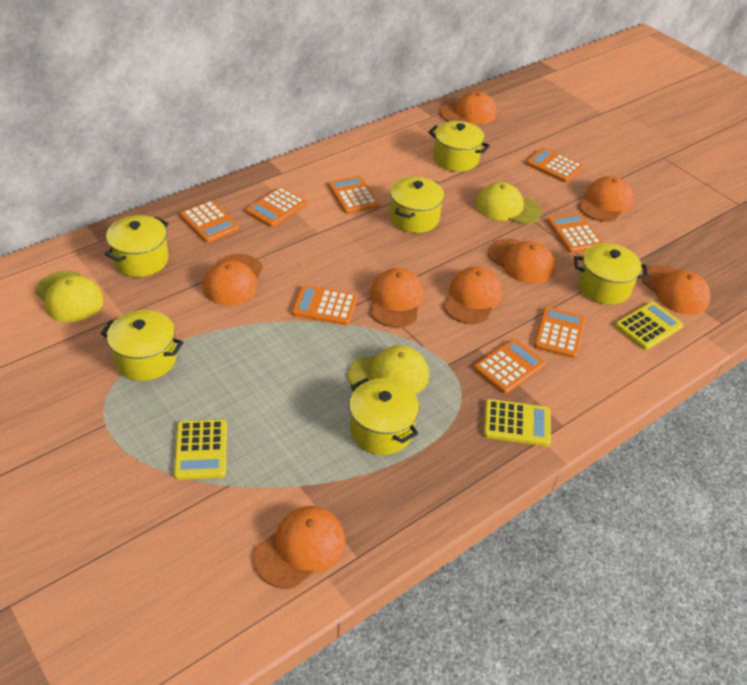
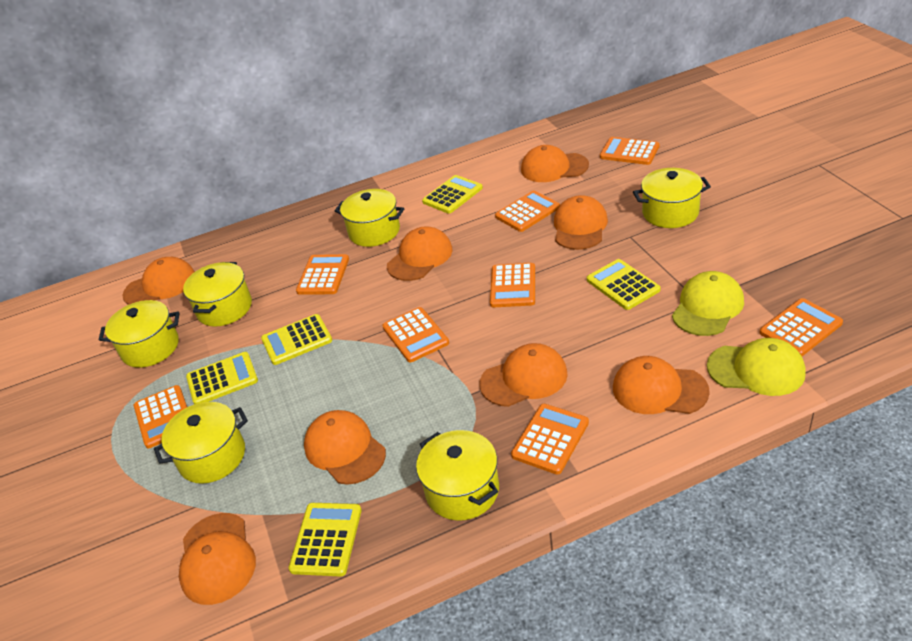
yellow calculator: 3 -> 5
yellow cap: 3 -> 2

